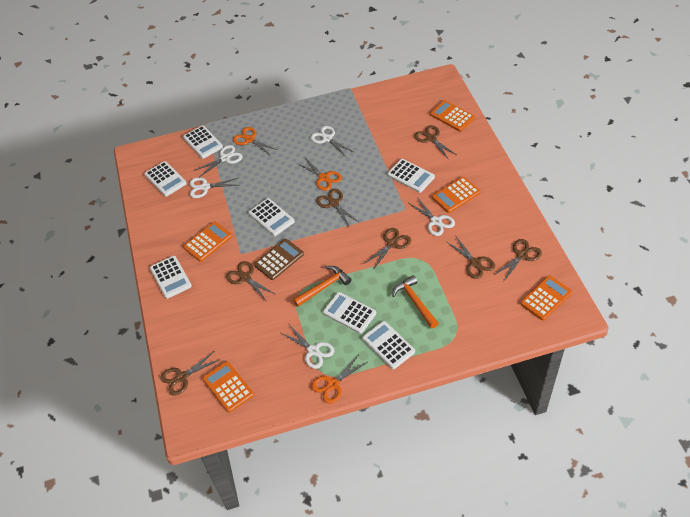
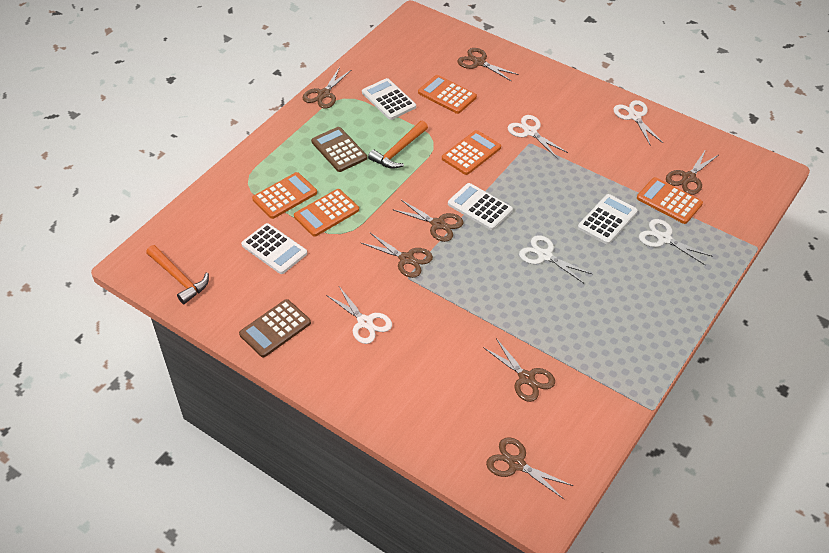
brown calculator: 1 -> 2
orange scissors: 3 -> 0
white calculator: 7 -> 4

